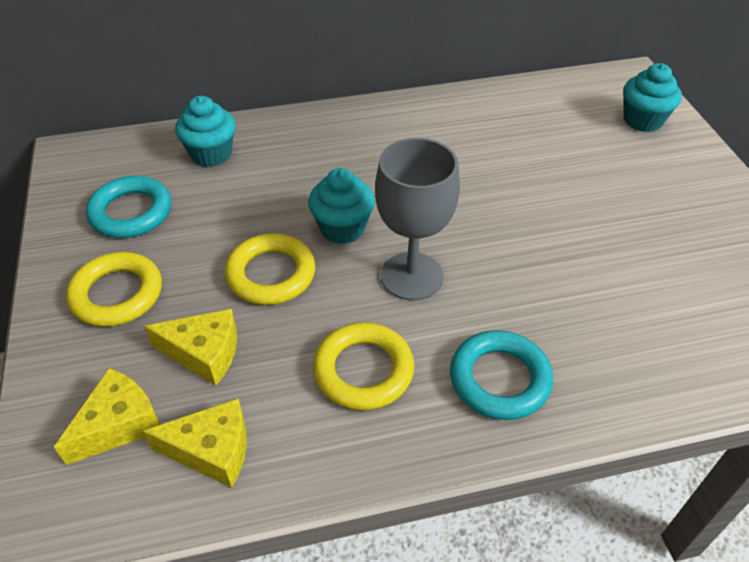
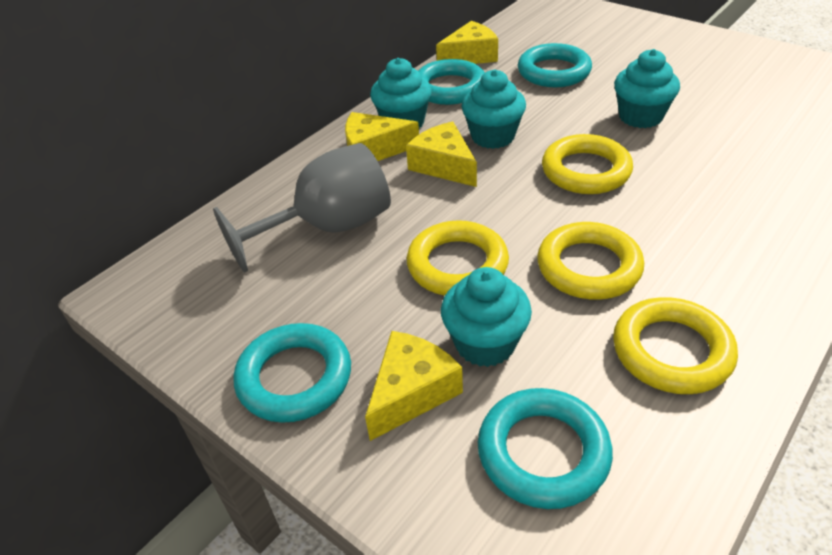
turquoise cupcake: 3 -> 4
turquoise ring: 2 -> 4
yellow cheese: 3 -> 4
yellow ring: 3 -> 4

